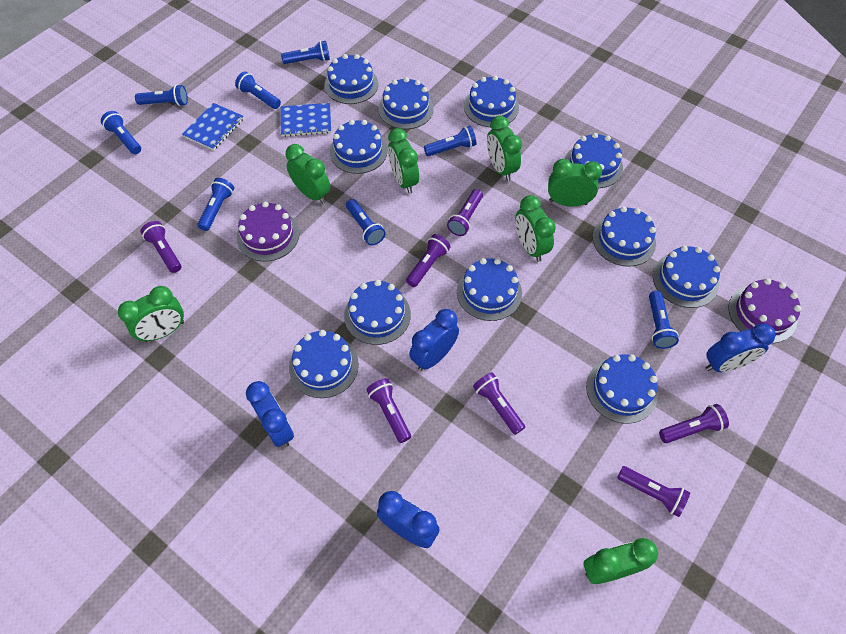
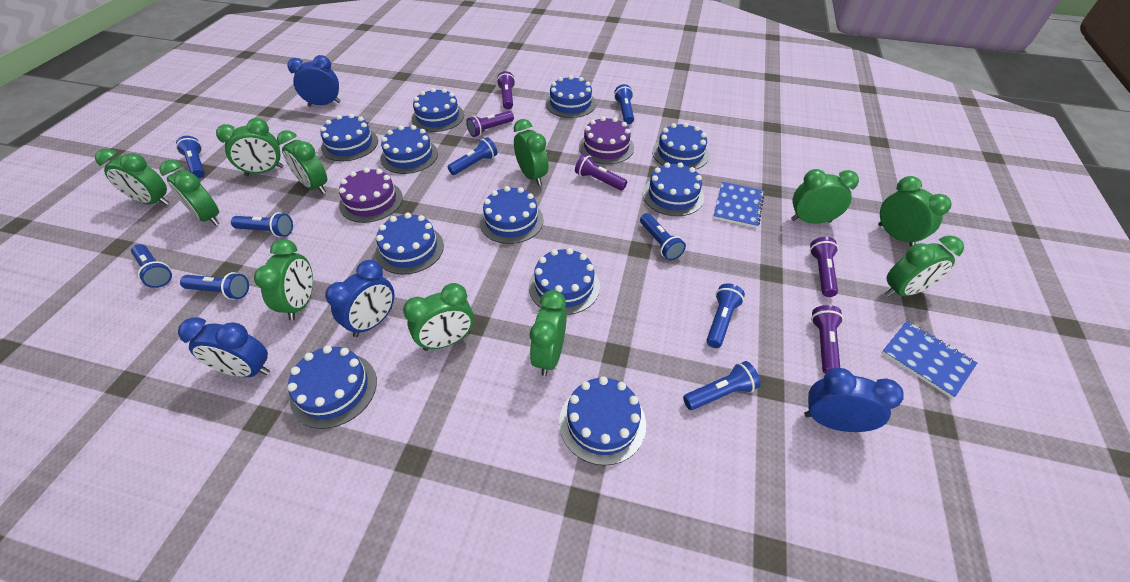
blue flashlight: 8 -> 9
green clock: 7 -> 11
purple flashlight: 7 -> 5

